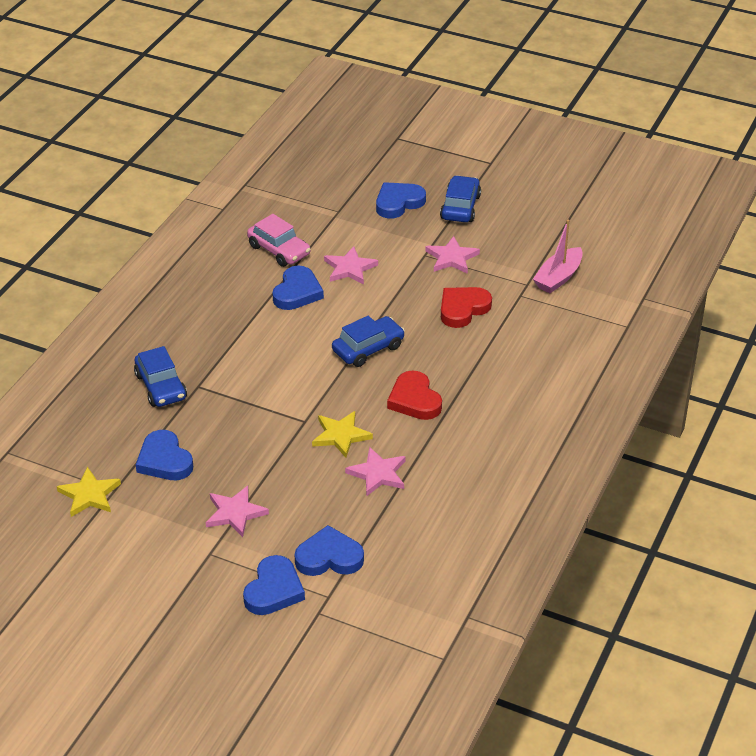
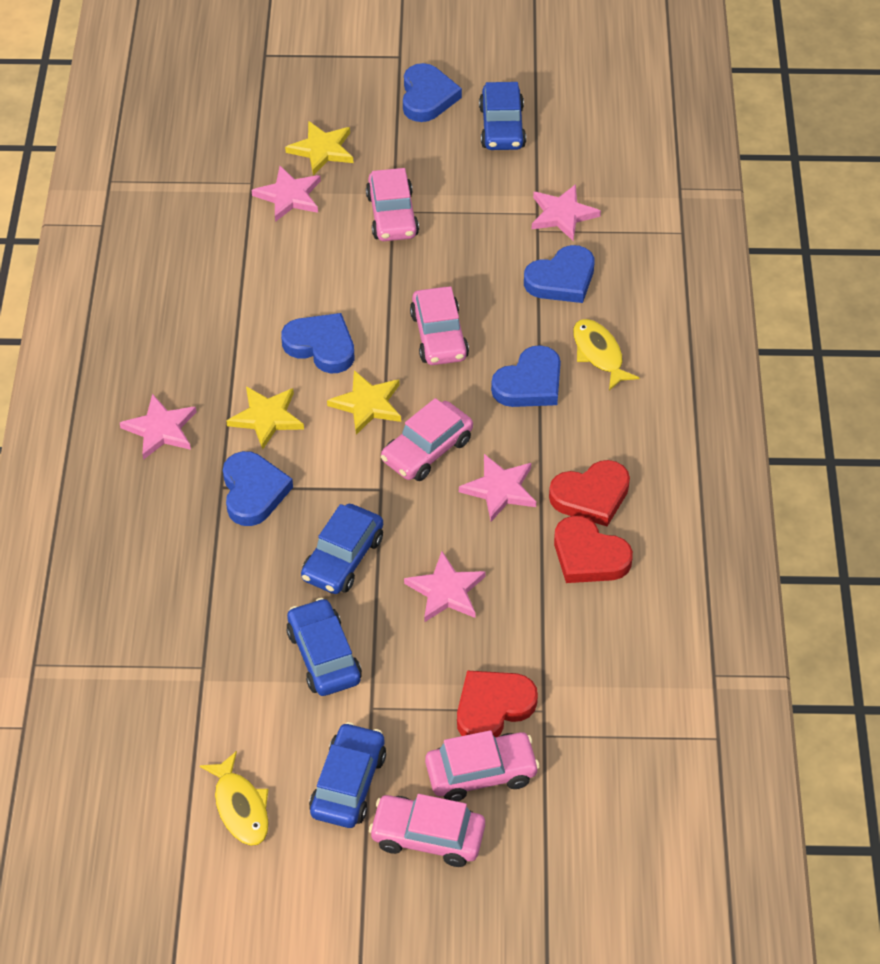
blue car: 3 -> 4
pink boat: 1 -> 0
pink car: 1 -> 5
pink star: 4 -> 5
red heart: 2 -> 3
yellow fish: 0 -> 2
yellow star: 2 -> 3

